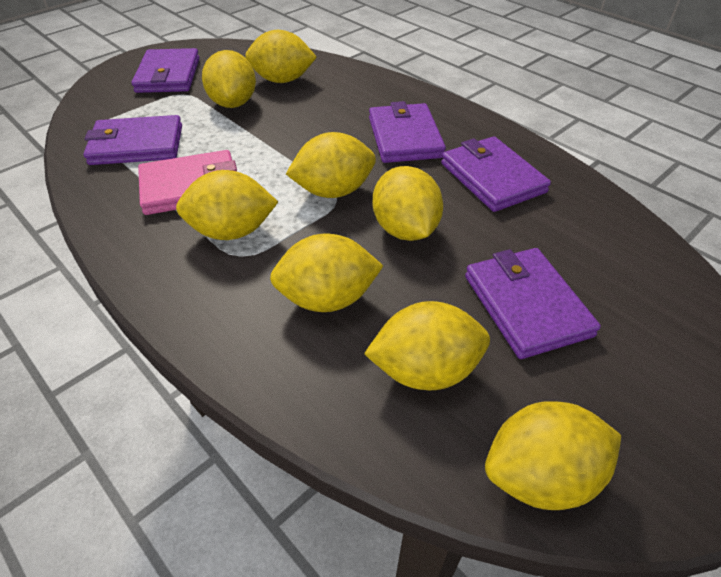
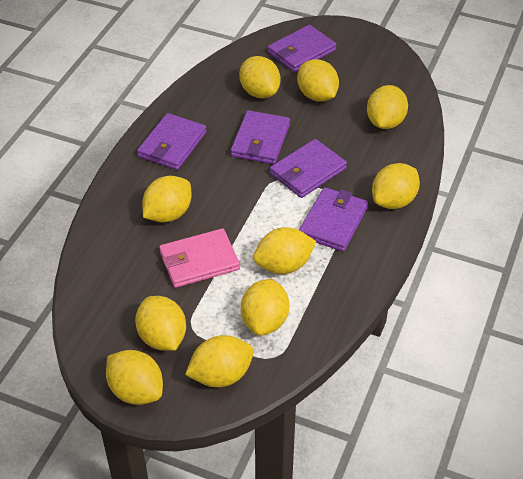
yellow lemon: 8 -> 10

